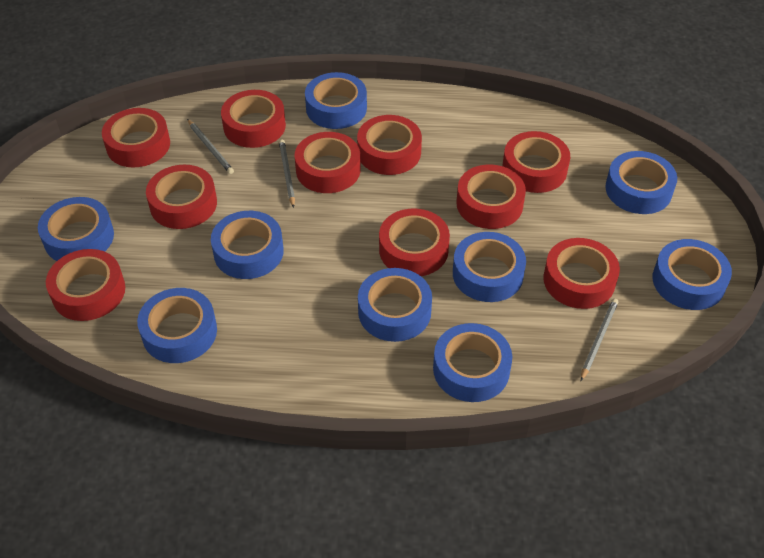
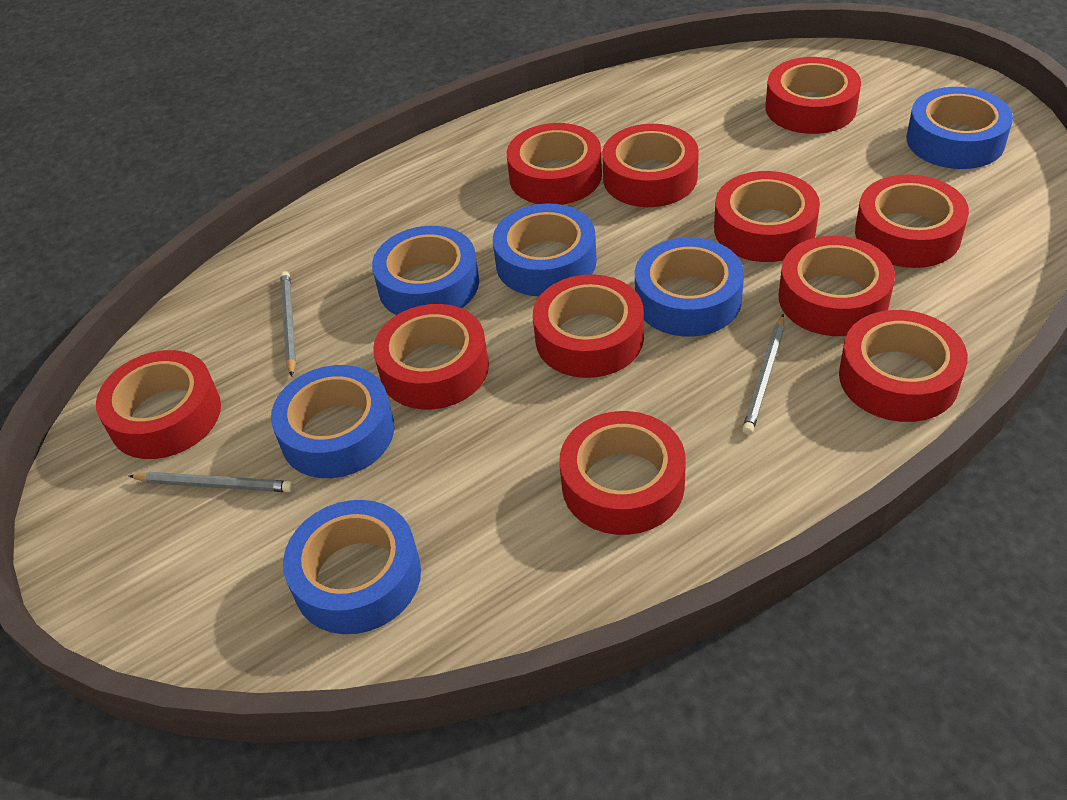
blue tape: 9 -> 6
red tape: 10 -> 11

